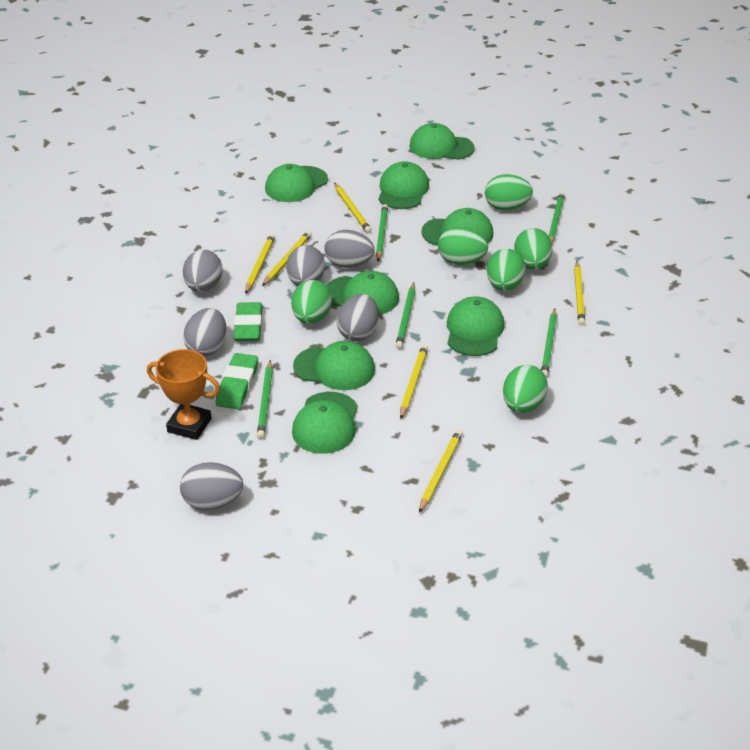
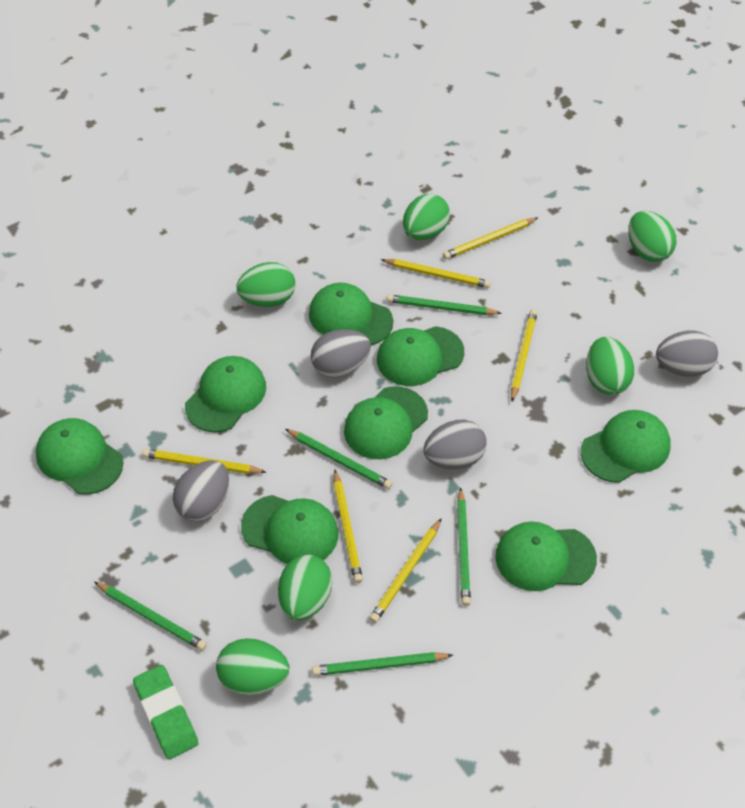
green eraser: 2 -> 1
grey egg: 6 -> 4
orange trophy: 1 -> 0

